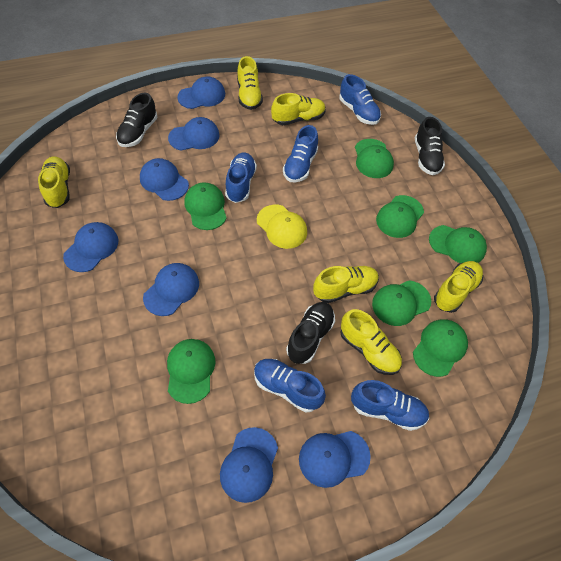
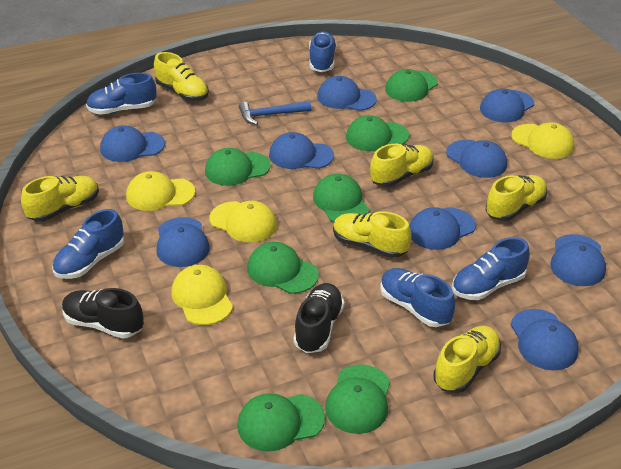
black shoe: 3 -> 2
blue cap: 7 -> 9
blue hammer: 0 -> 1
yellow cap: 1 -> 4

